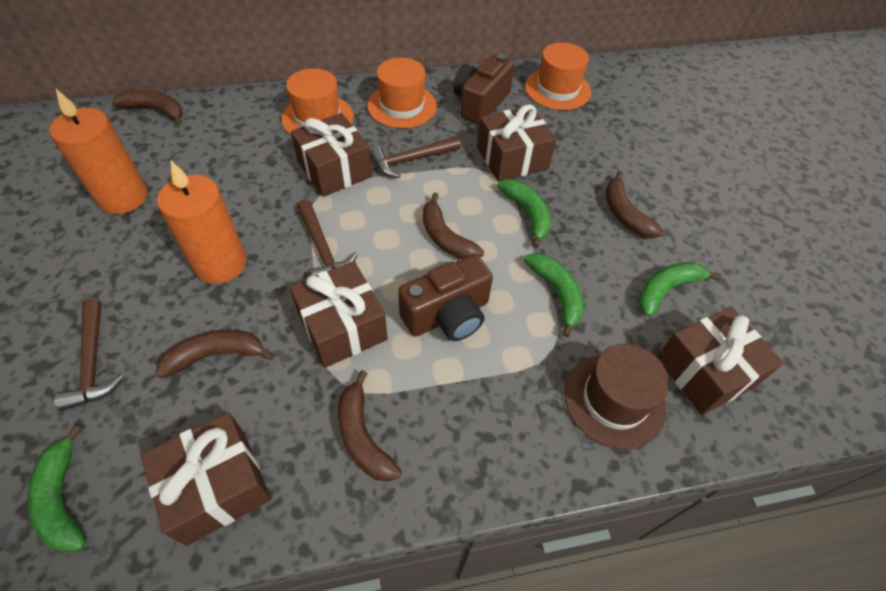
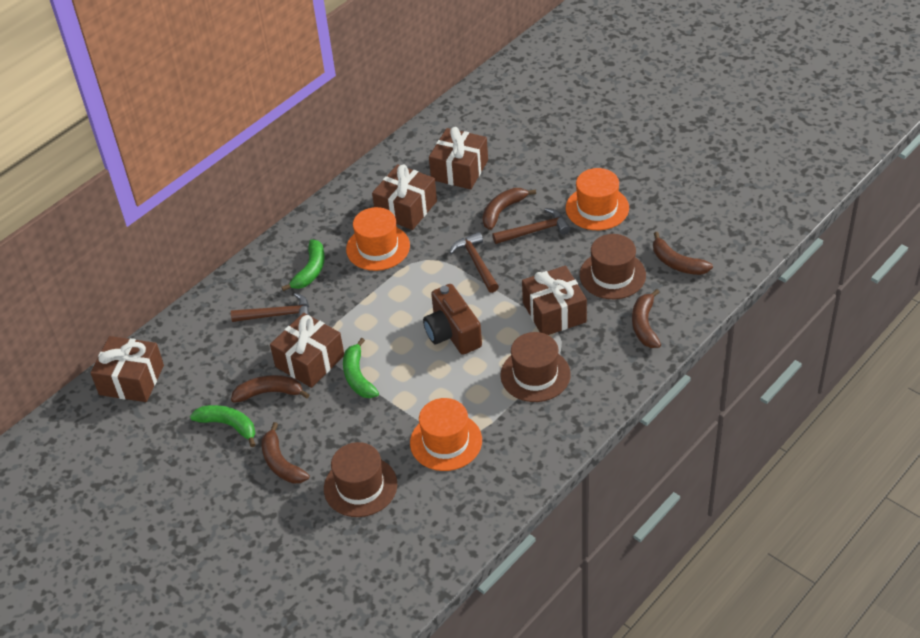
brown camera: 2 -> 1
brown hat: 1 -> 3
green banana: 4 -> 3
orange candle: 2 -> 0

